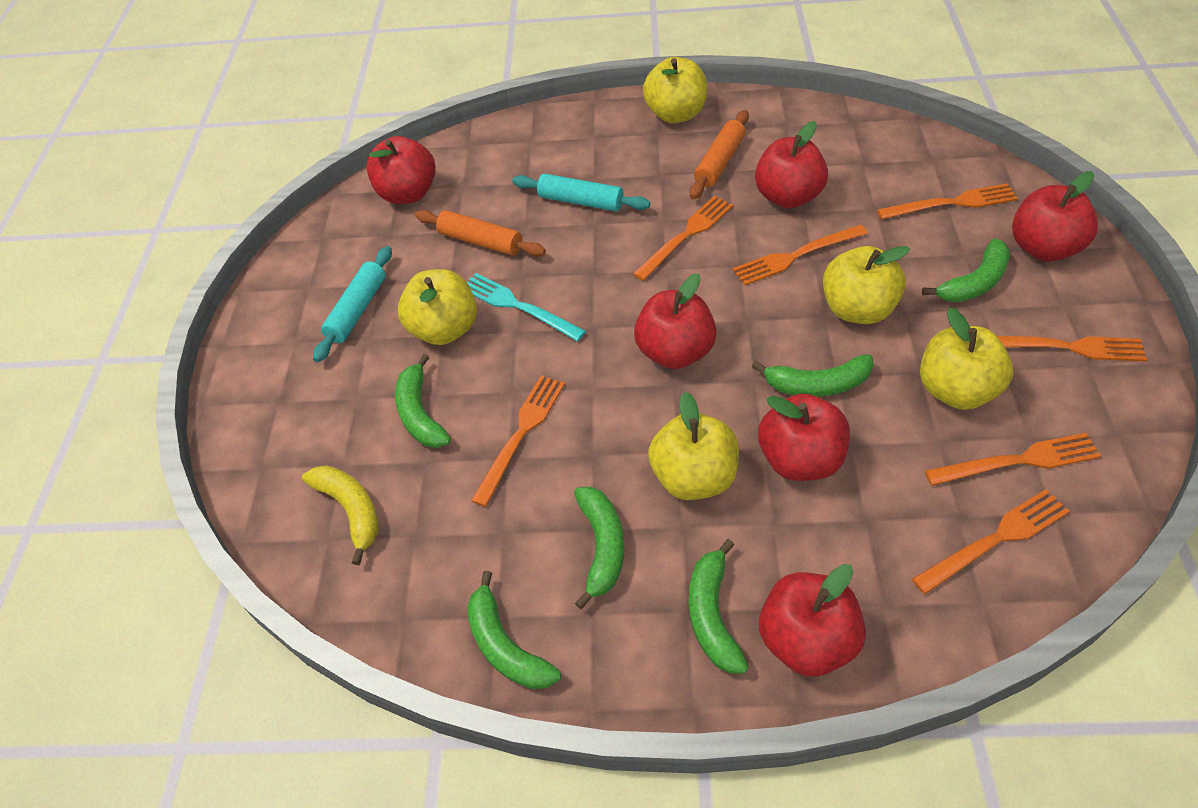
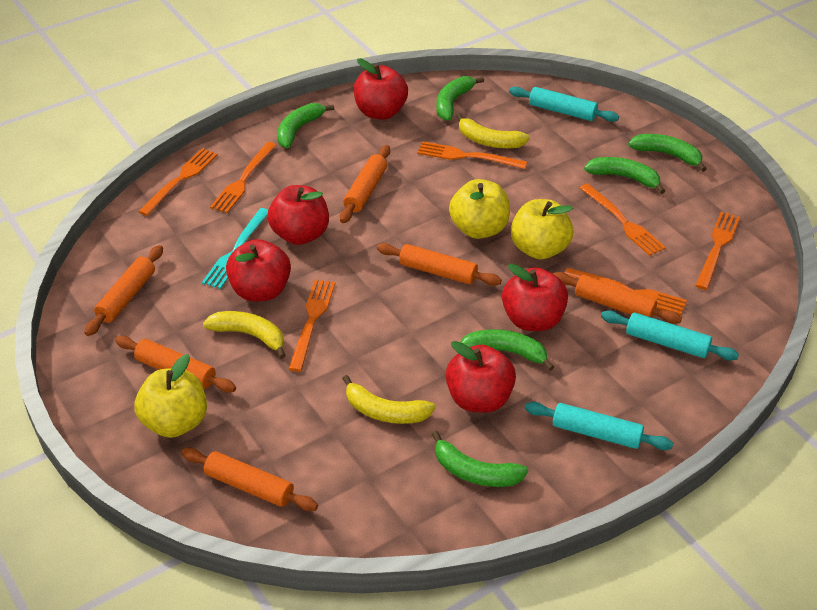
orange rolling pin: 2 -> 6
red apple: 6 -> 5
turquoise rolling pin: 2 -> 3
yellow apple: 5 -> 3
yellow banana: 1 -> 3

